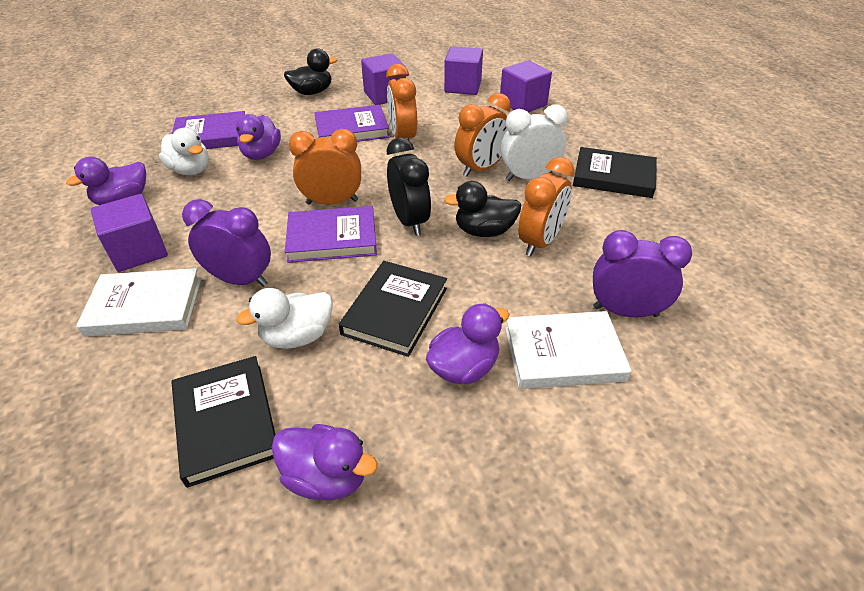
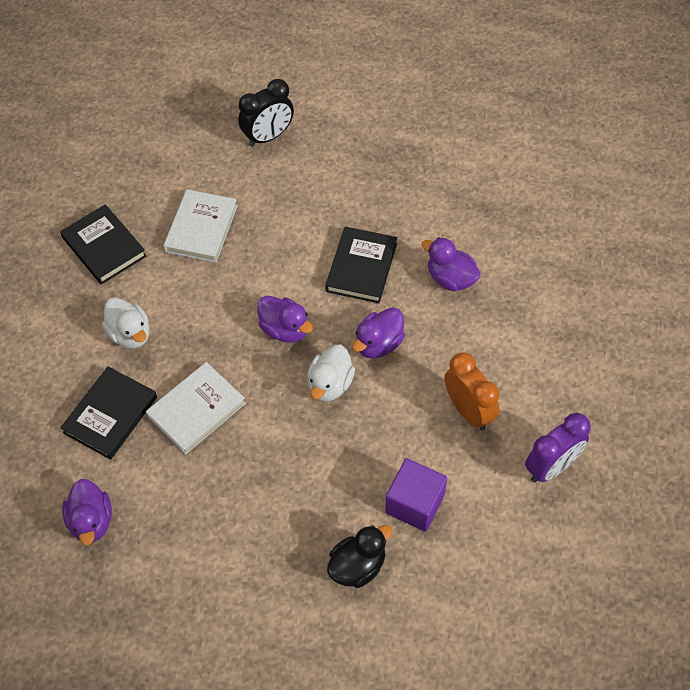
black duck: 2 -> 1
orange clock: 4 -> 1
purple book: 3 -> 0
purple clock: 2 -> 1
purple cube: 4 -> 1
white clock: 1 -> 0

